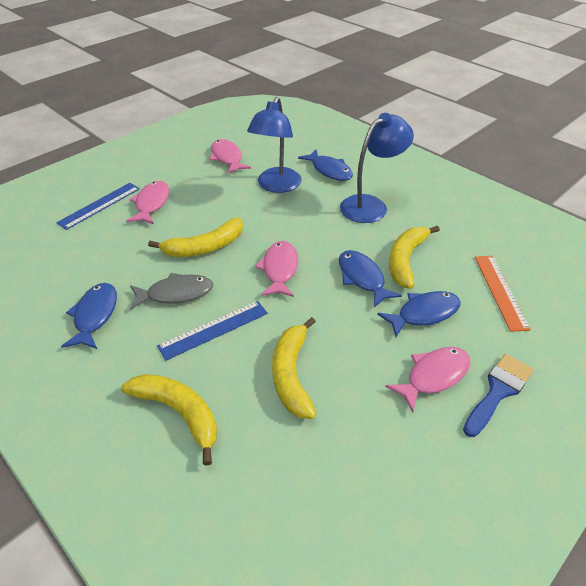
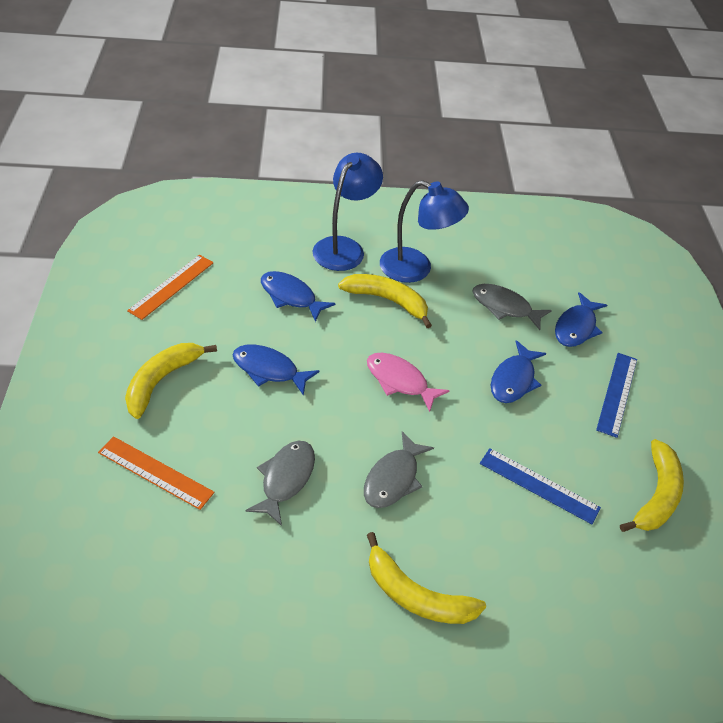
blue brush: 1 -> 0
grey fish: 1 -> 3
orange ruler: 1 -> 2
pink fish: 4 -> 1

